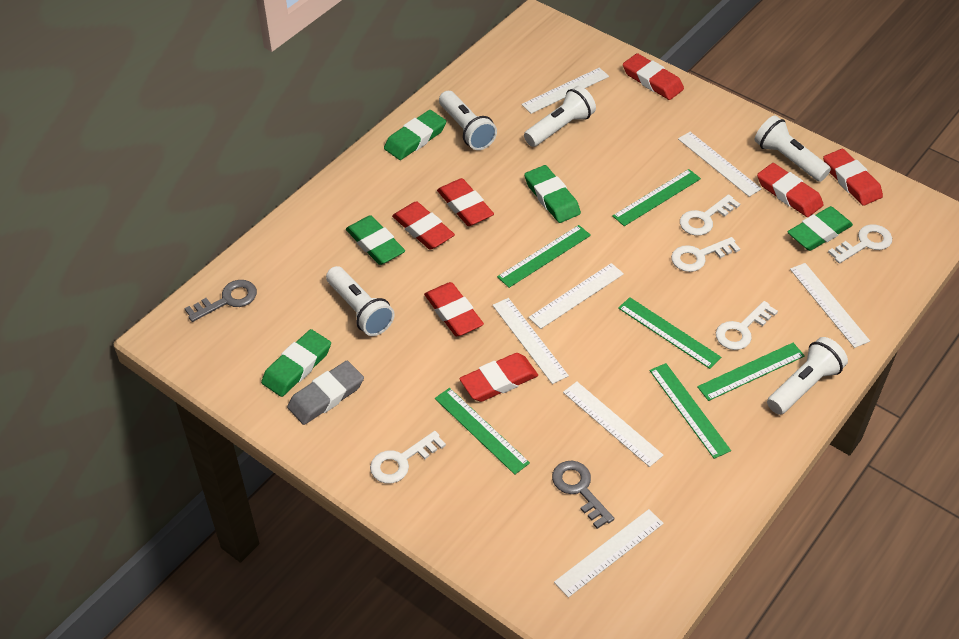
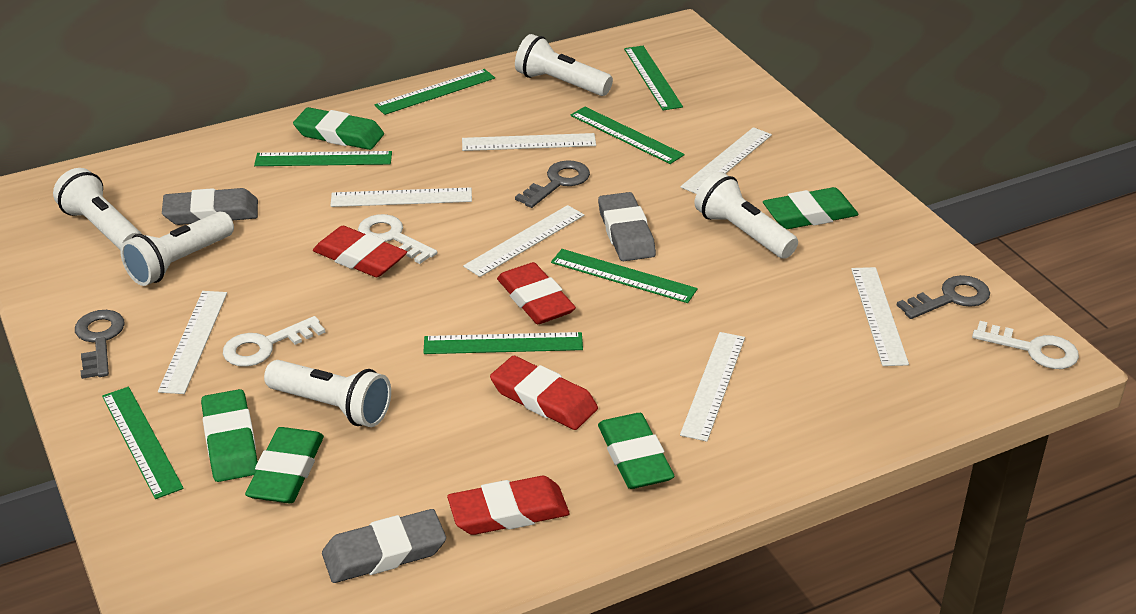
green ruler: 6 -> 7
grey eraser: 1 -> 3
grey key: 2 -> 3
red eraser: 7 -> 4
white key: 5 -> 3

